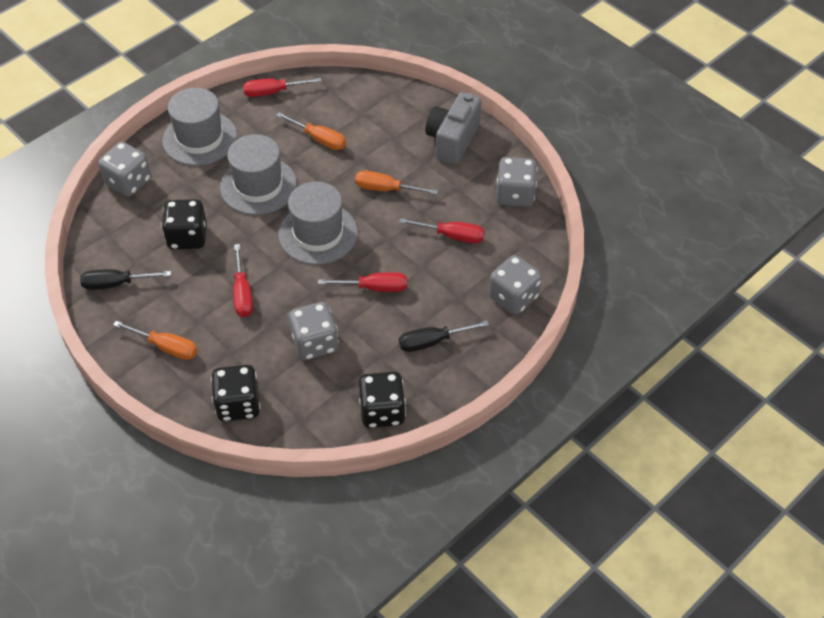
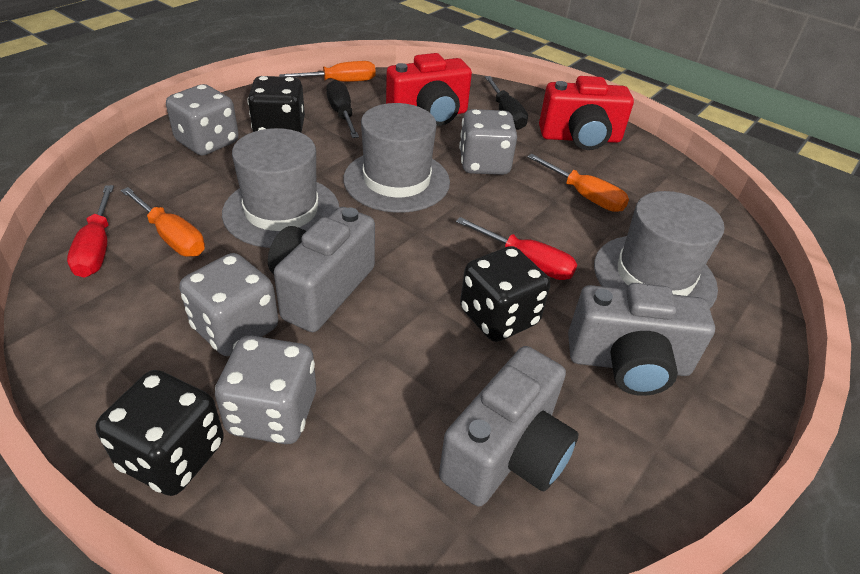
grey camera: 1 -> 3
red camera: 0 -> 2
red screwdriver: 4 -> 2

